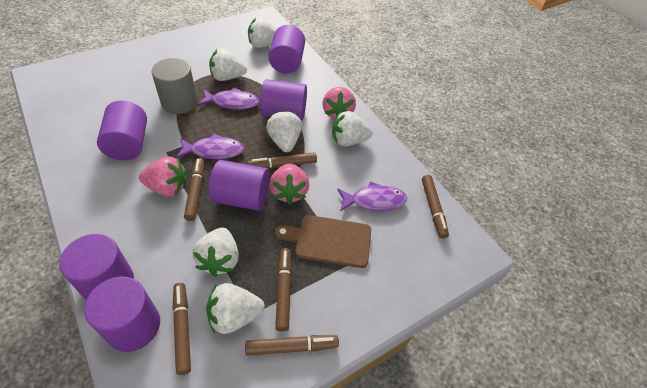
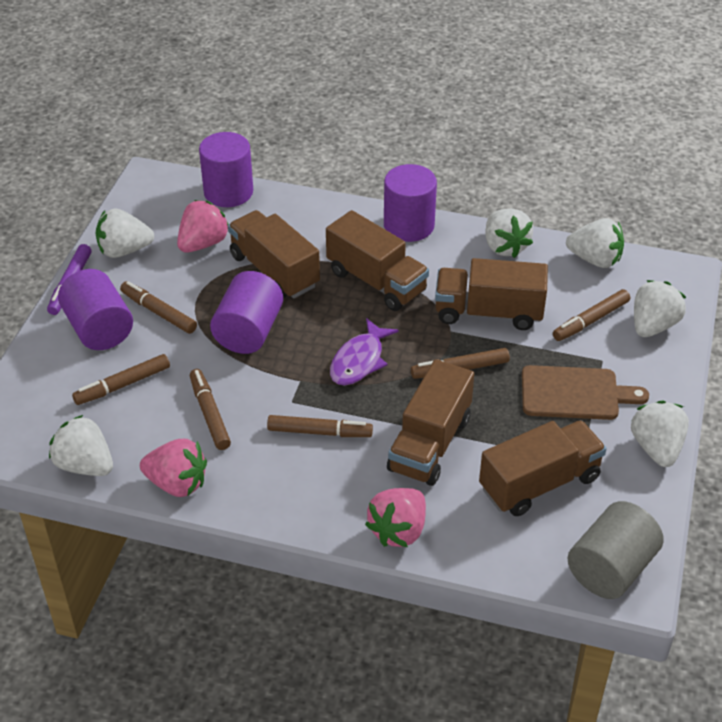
brown truck: 0 -> 5
purple cylinder: 6 -> 4
purple fish: 3 -> 1
purple marker: 0 -> 1

